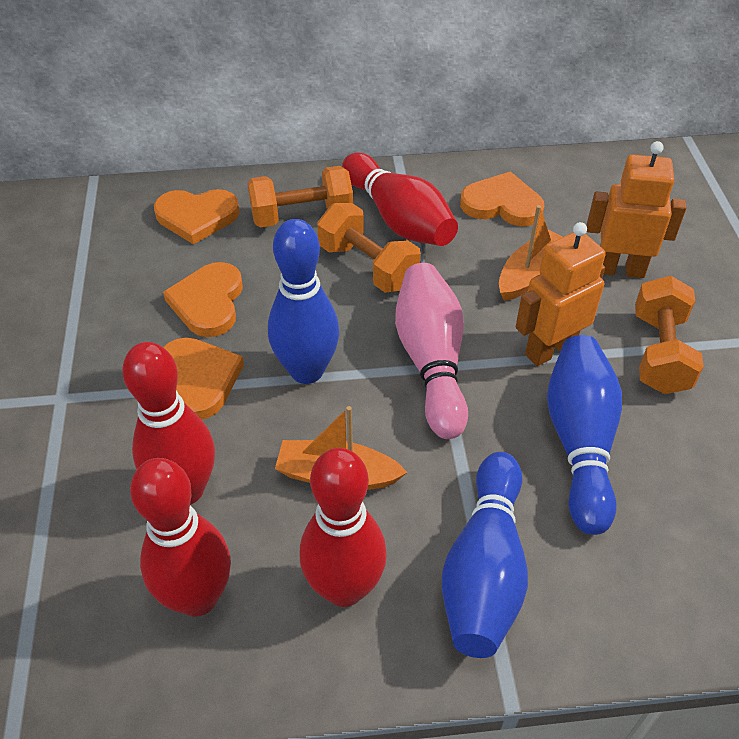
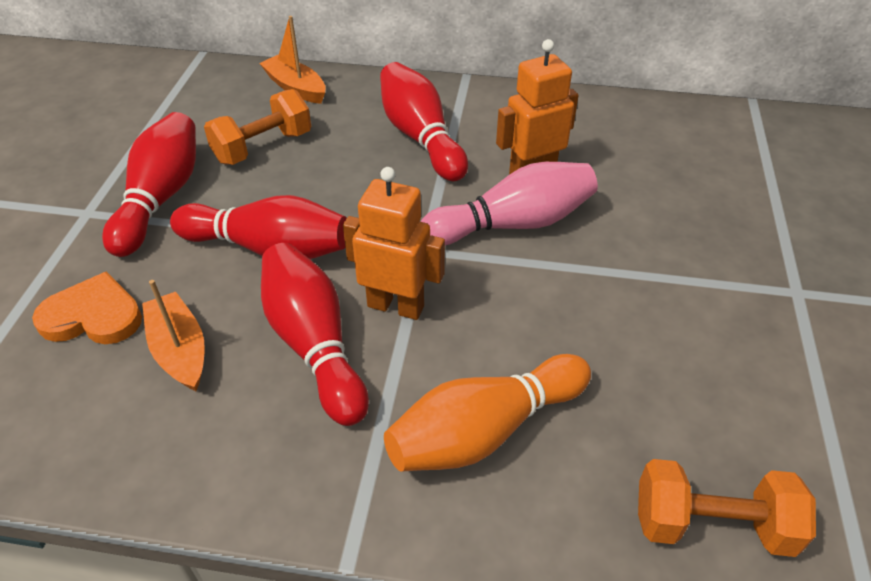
blue bowling pin: 3 -> 0
orange bowling pin: 0 -> 1
orange dumbbell: 3 -> 2
orange heart: 4 -> 1

